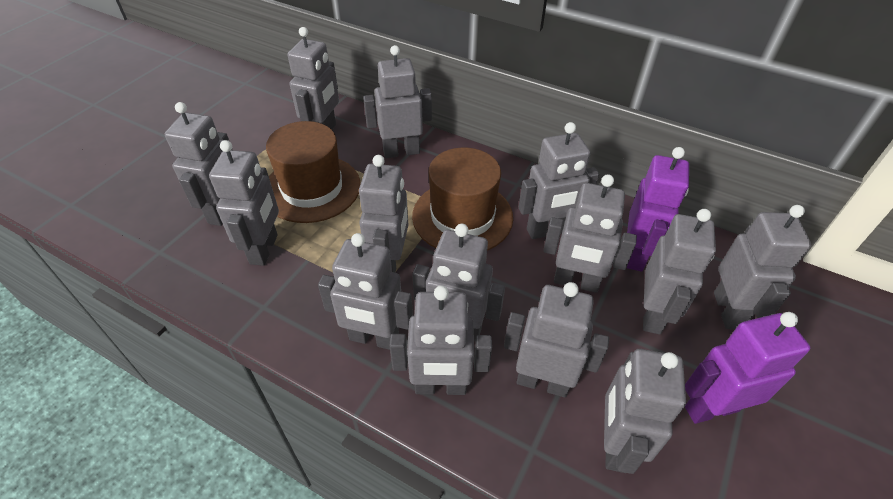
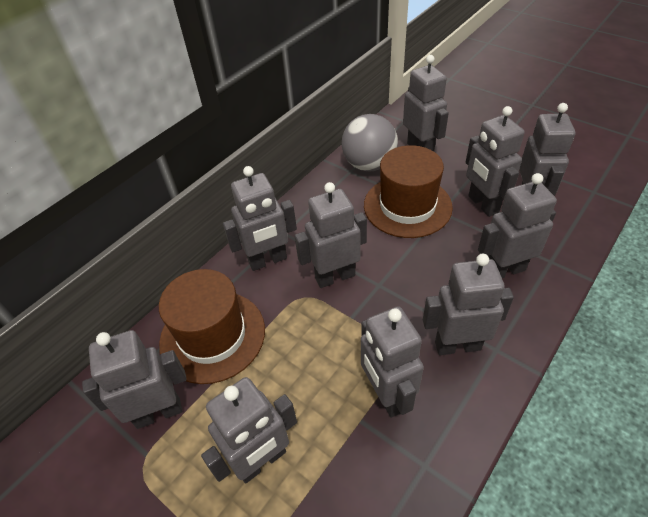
grey ball: 0 -> 1
grey robot: 14 -> 10
purple robot: 2 -> 0

